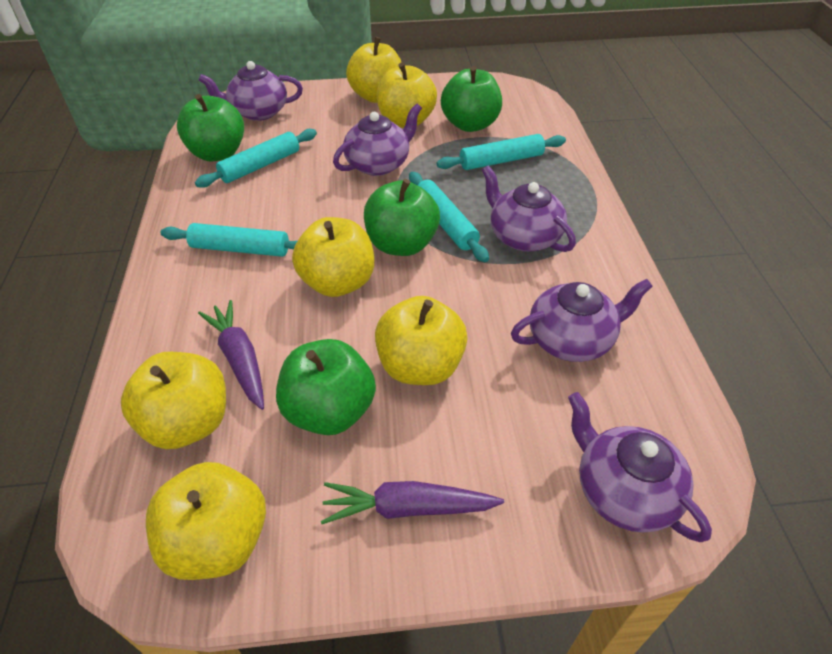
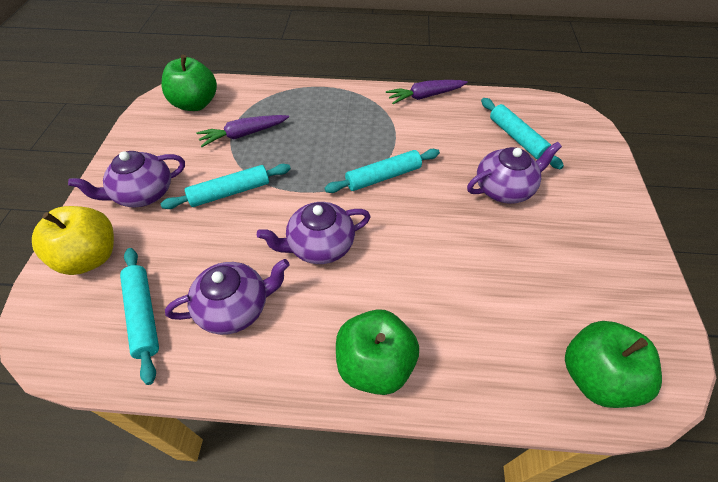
green apple: 4 -> 3
purple teapot: 5 -> 4
yellow apple: 6 -> 1

